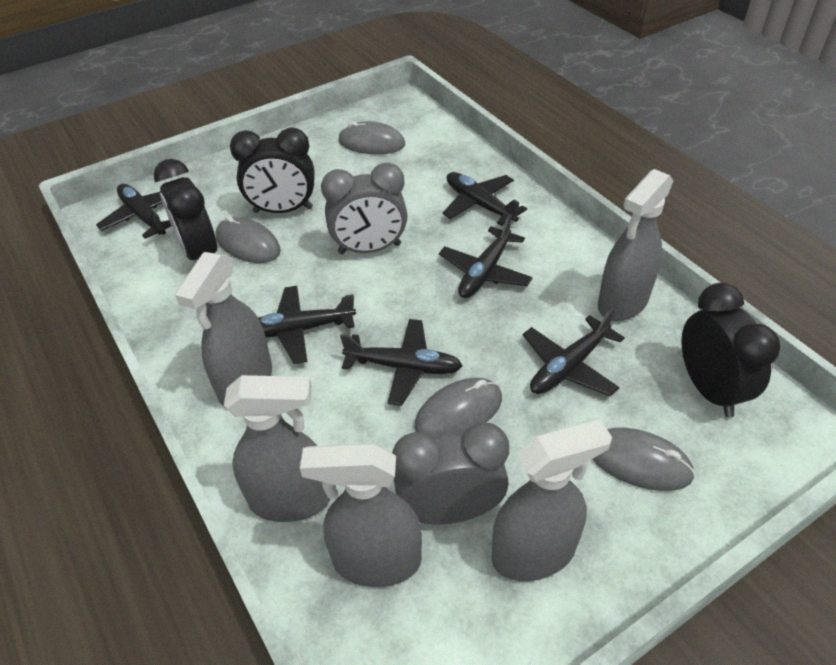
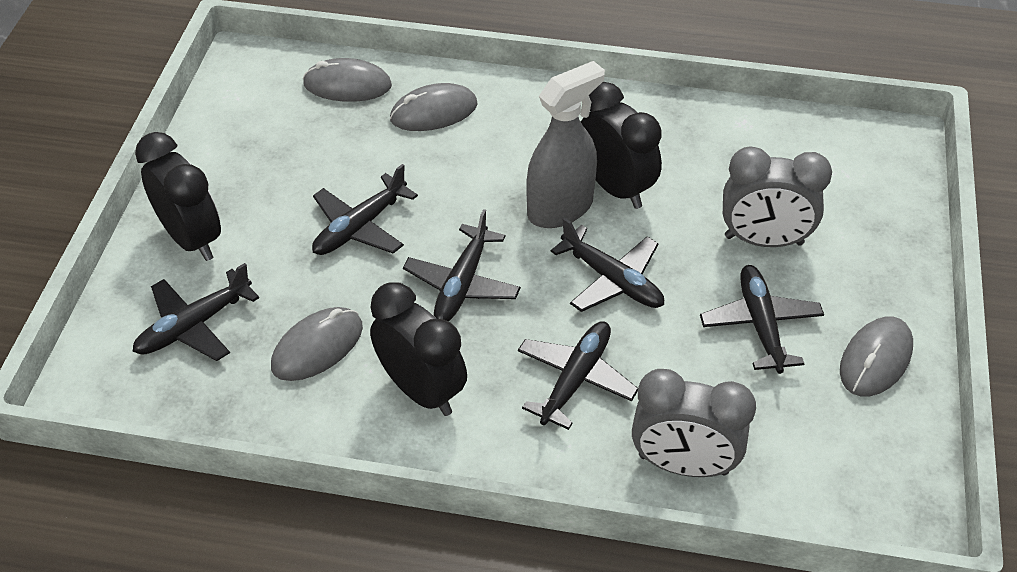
grey spray bottle: 5 -> 1

